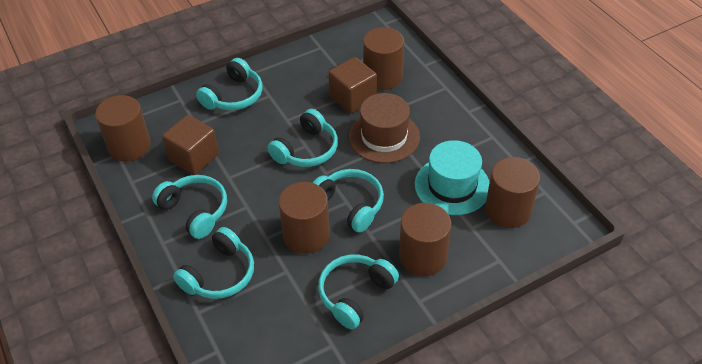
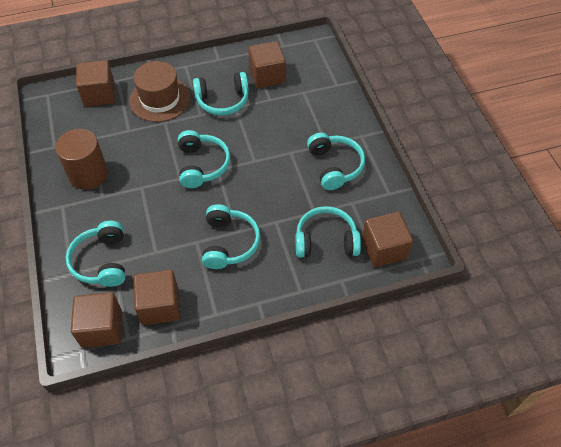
brown cube: 2 -> 5
brown cylinder: 5 -> 1
turquoise hat: 1 -> 0

